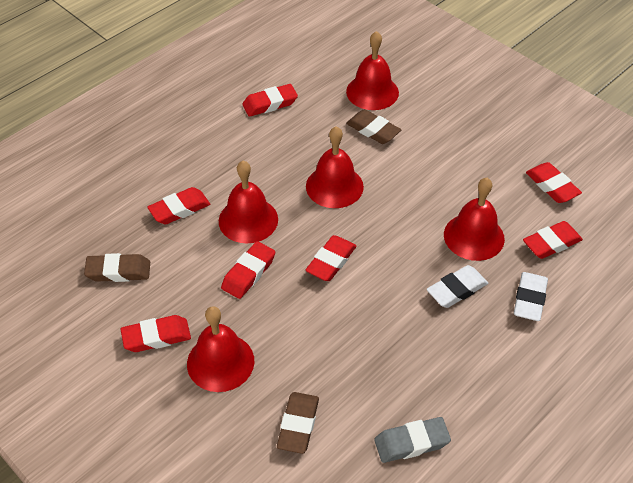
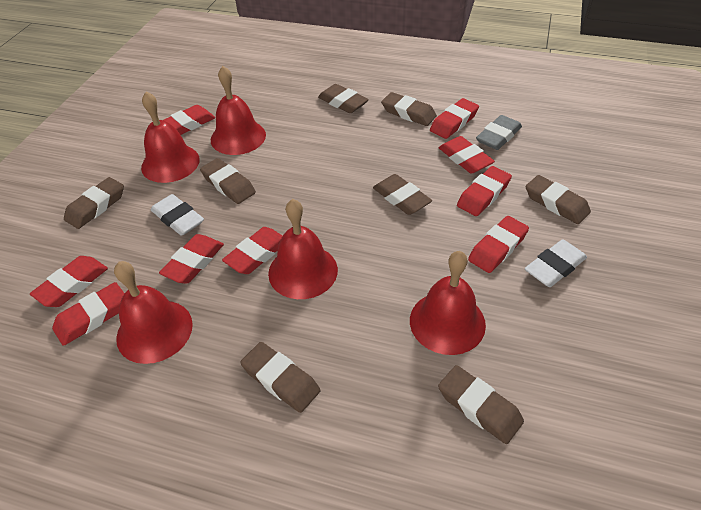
brown eraser: 3 -> 8
red eraser: 7 -> 9

